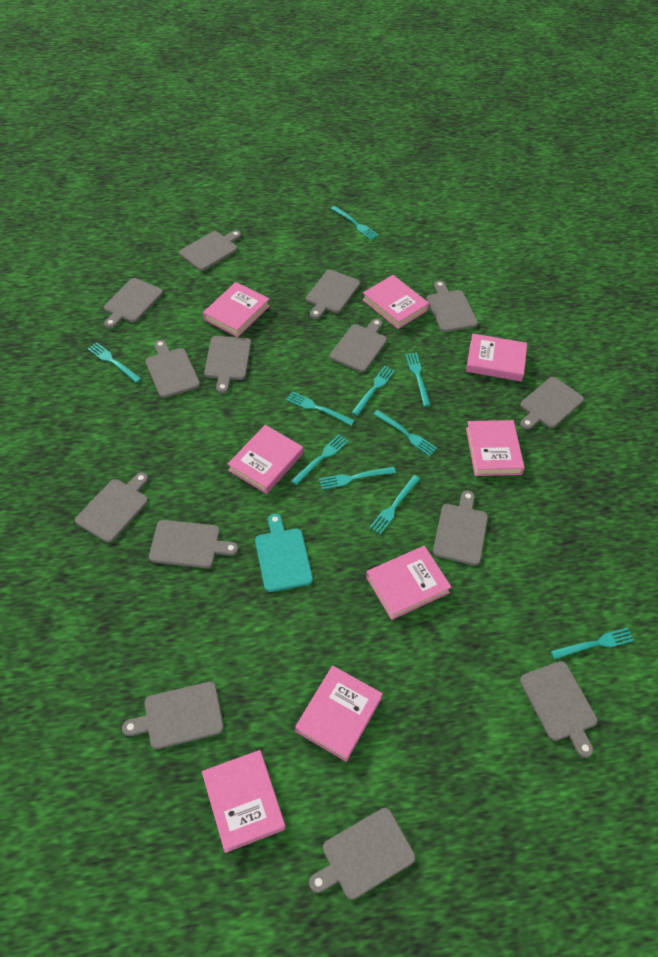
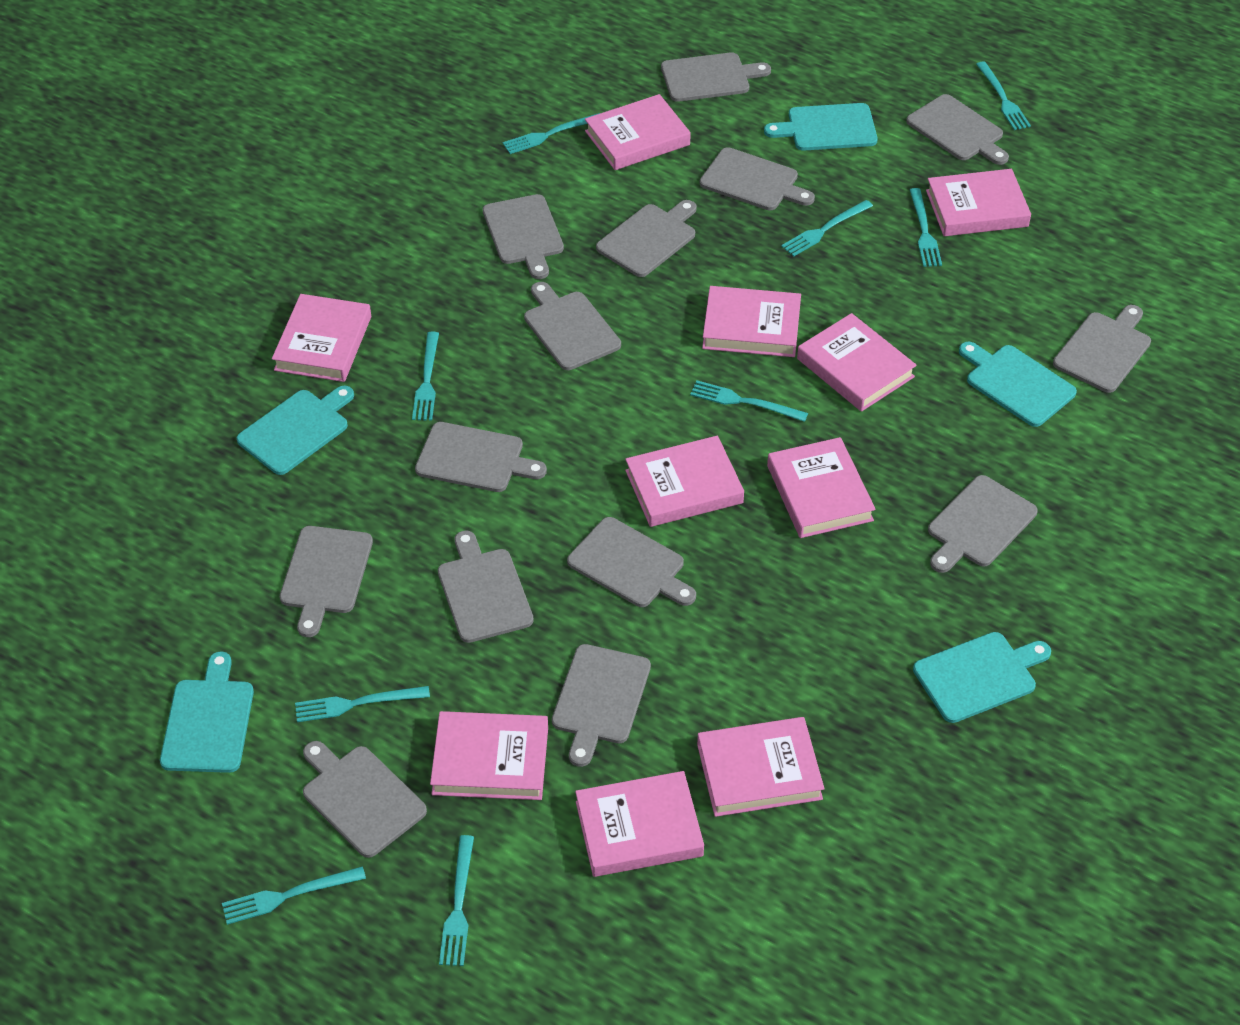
pink book: 8 -> 10
turquoise cutting board: 1 -> 5
turquoise fork: 10 -> 9

